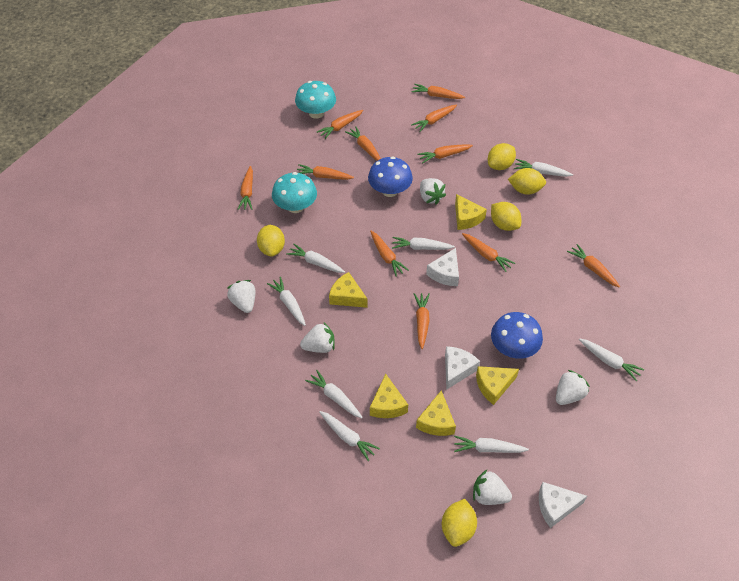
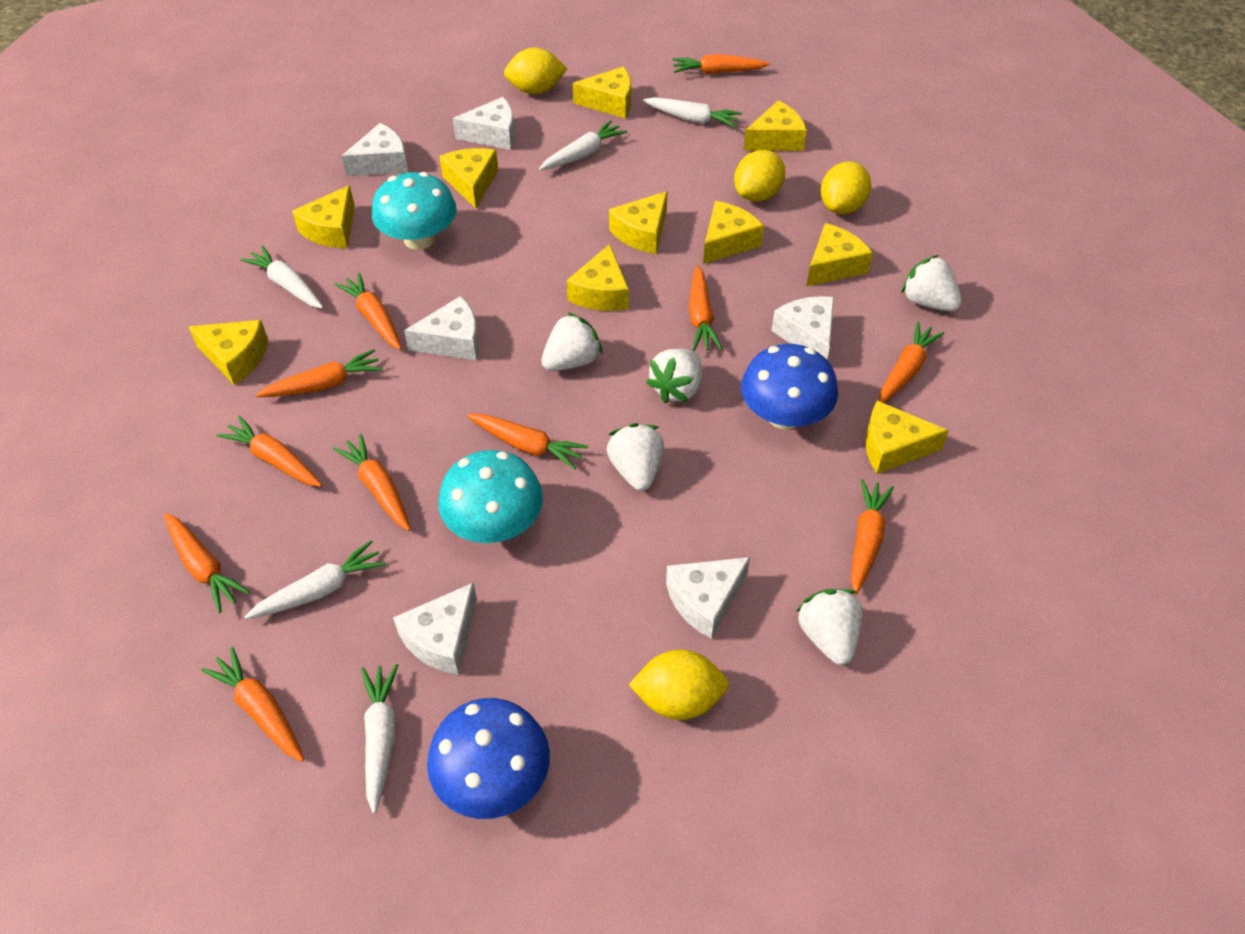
white carrot: 8 -> 5
white cheese: 3 -> 6
yellow cheese: 5 -> 10
yellow lemon: 5 -> 4

